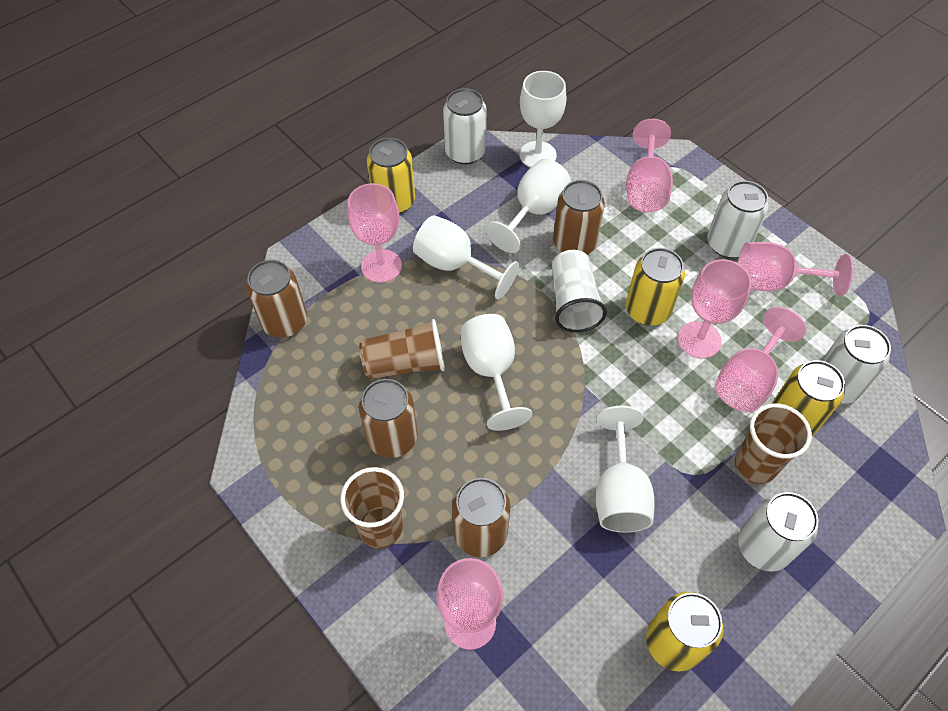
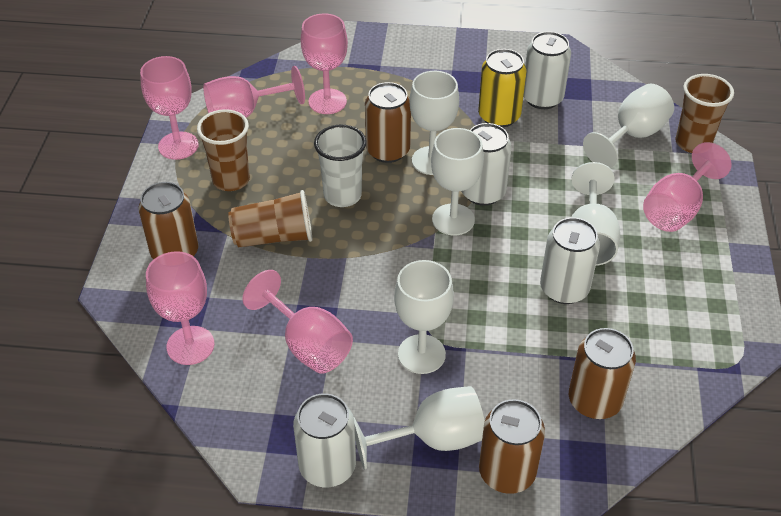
white goblet: 5 -> 6
yellow can: 4 -> 1

